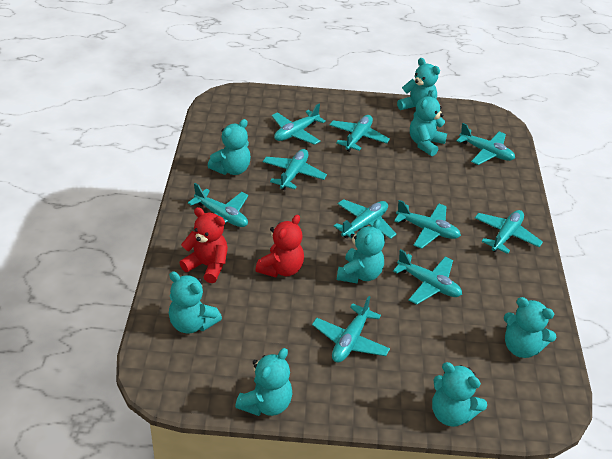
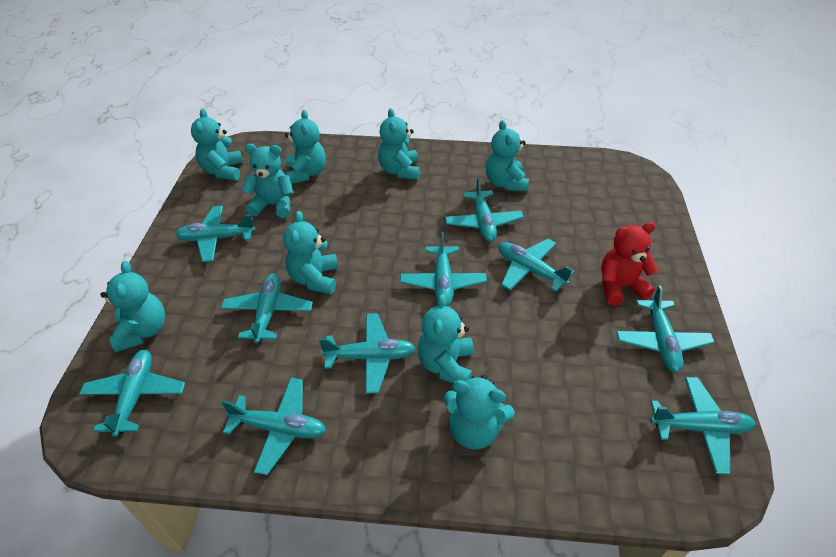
red teddy bear: 2 -> 1
turquoise teddy bear: 8 -> 9

